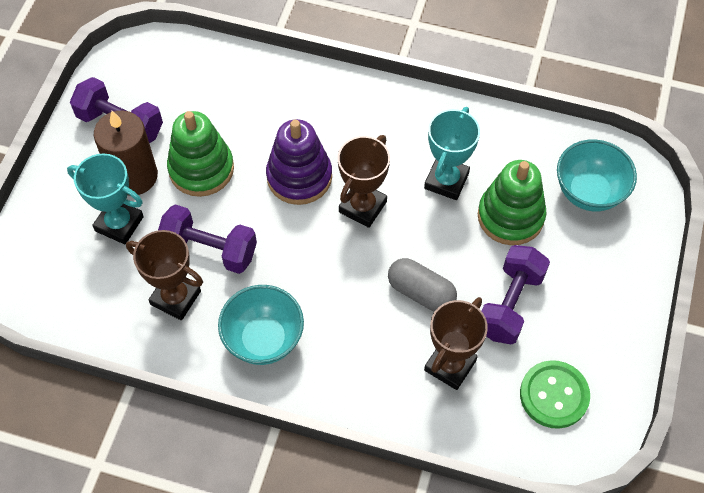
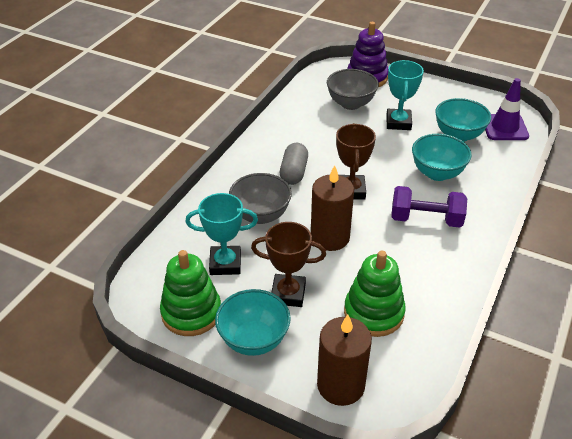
brown candle: 1 -> 2
brown trophy: 3 -> 2
green button: 1 -> 0
grey bowl: 0 -> 2
purple dumbbell: 3 -> 1
purple traffic cone: 0 -> 1
turquoise bowl: 2 -> 3

